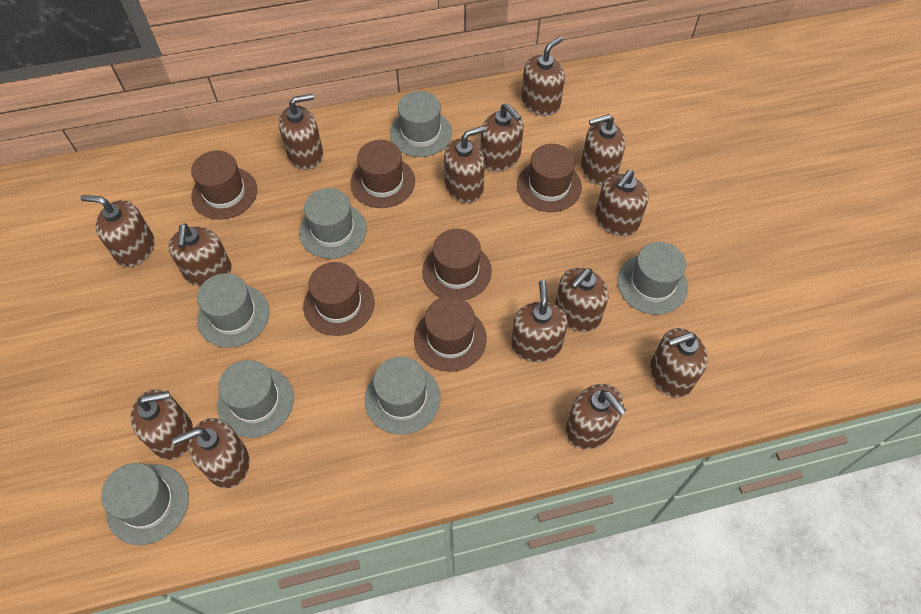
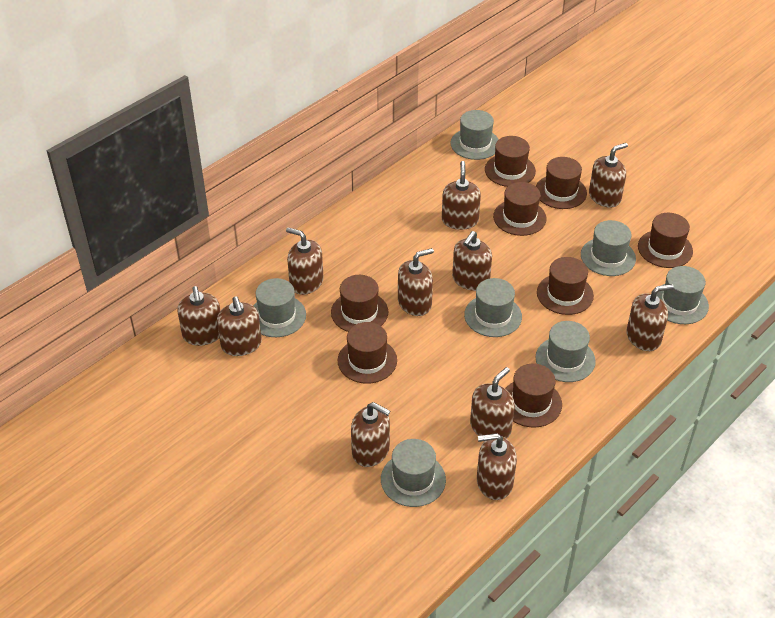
brown hat: 6 -> 8
brown soap dispenser: 14 -> 11

